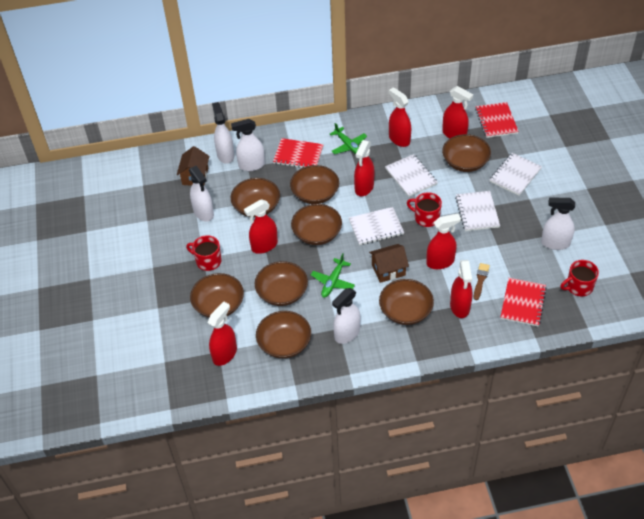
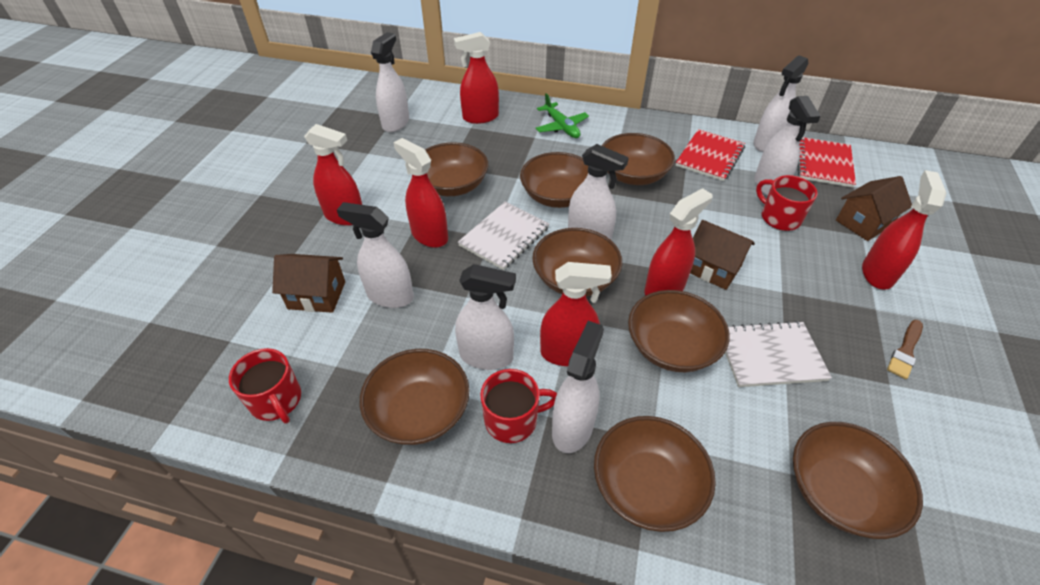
brown house: 2 -> 3
green plane: 2 -> 1
red notebook: 3 -> 2
red spray bottle: 7 -> 6
white notebook: 4 -> 2
white spray bottle: 5 -> 7

